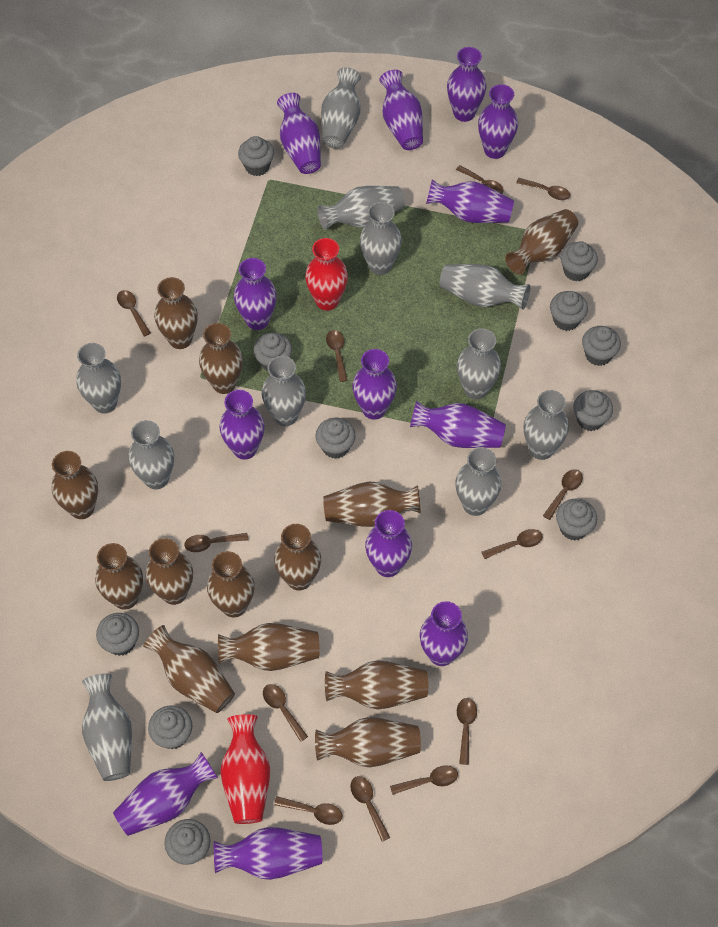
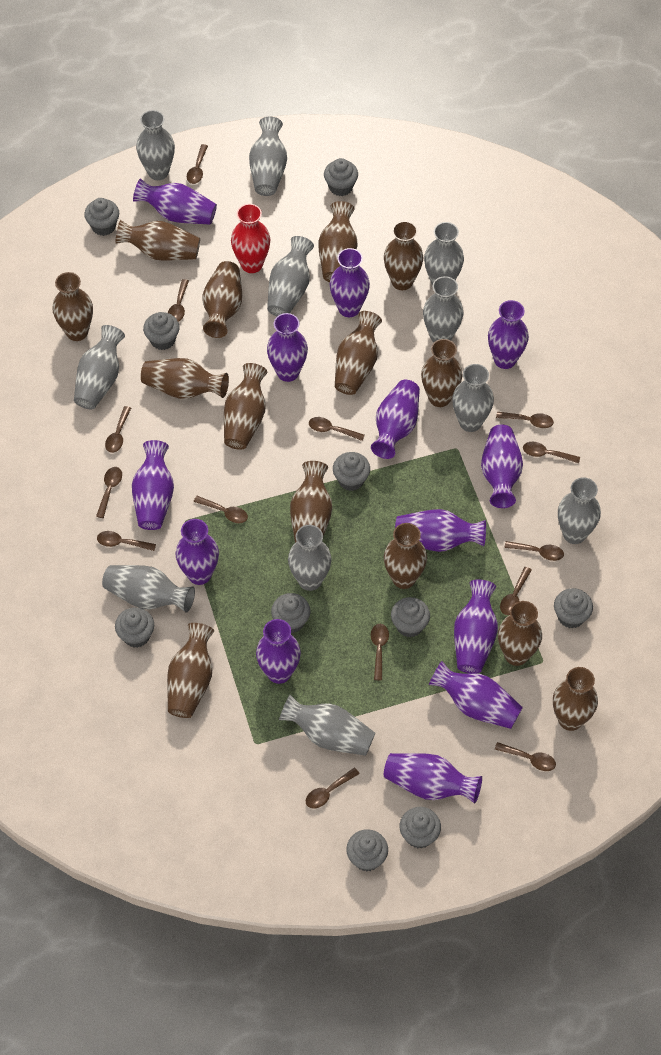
brown spoon: 12 -> 14
brown vase: 13 -> 14
grey cupcake: 11 -> 10
red vase: 2 -> 1

